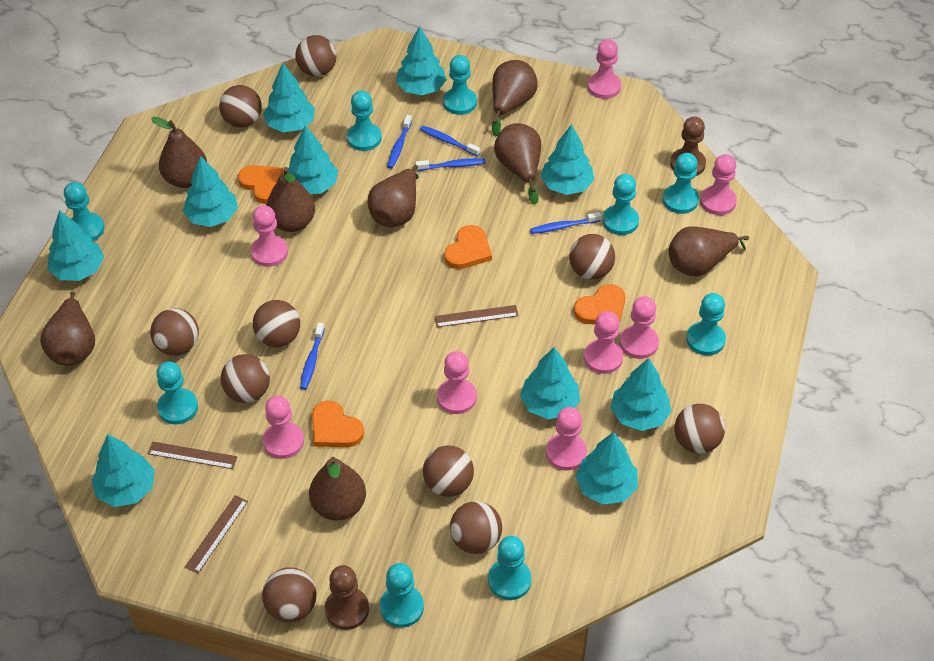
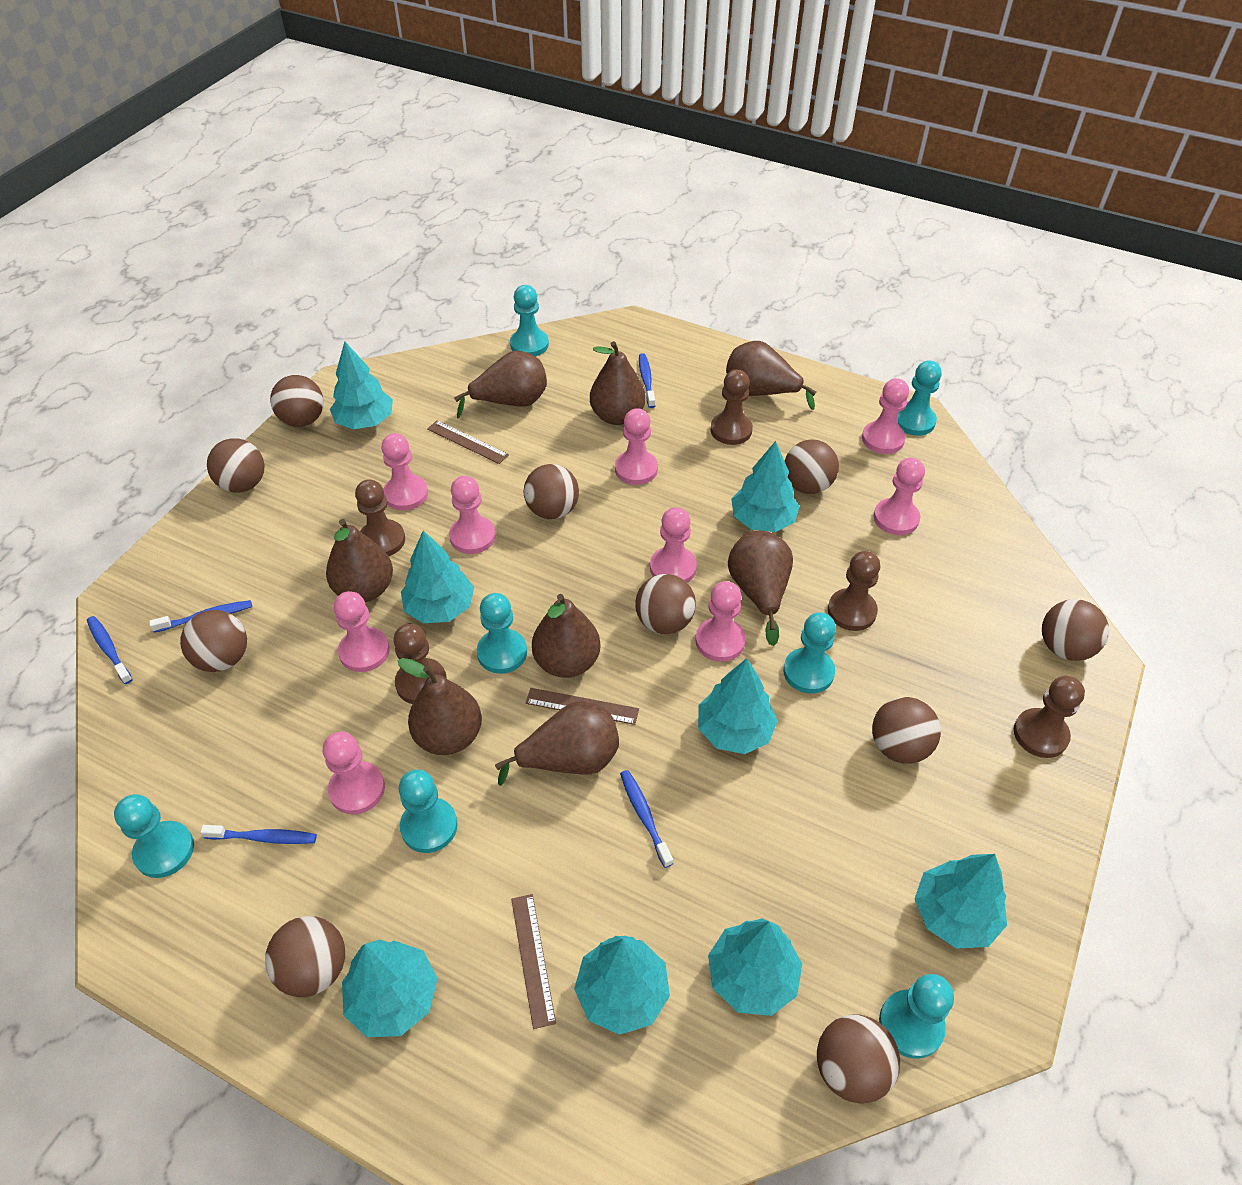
brown pawn: 2 -> 5
orange heart: 4 -> 0
pink pawn: 8 -> 9
turquoise pawn: 9 -> 7
turquoise tree: 10 -> 8

